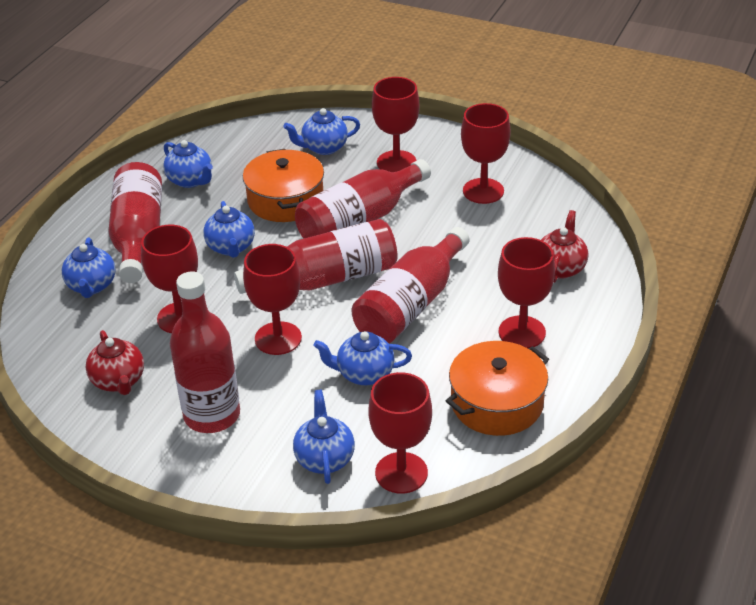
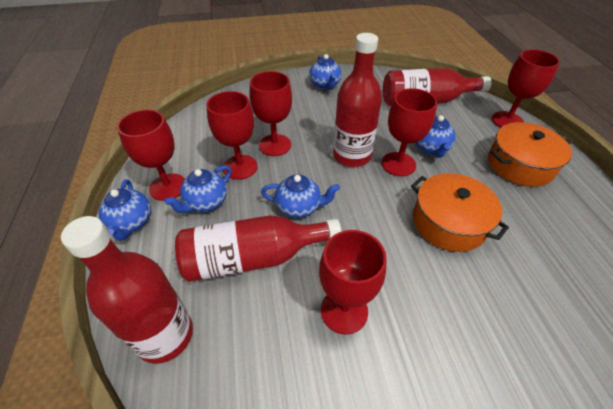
blue teapot: 6 -> 5
red bottle: 5 -> 4
red teapot: 2 -> 0

